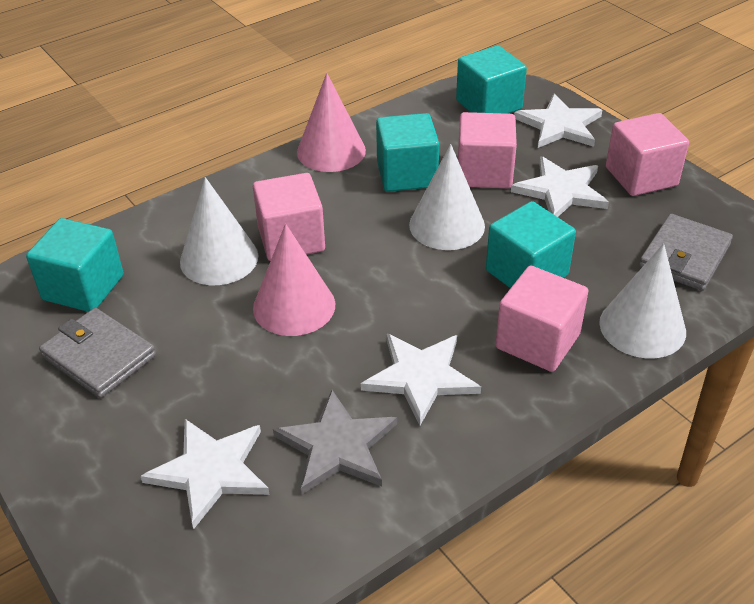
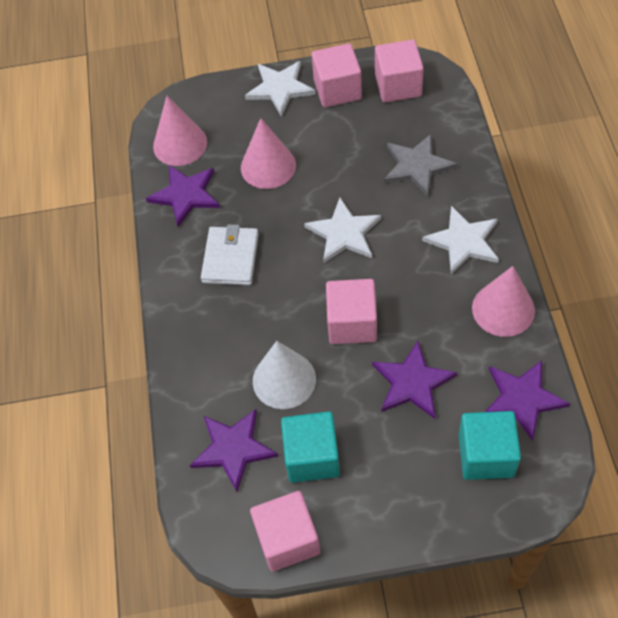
grey wallet: 2 -> 0
pink cone: 2 -> 3
purple star: 0 -> 4
turquoise cube: 4 -> 2
white cone: 3 -> 1
white star: 4 -> 3
white wallet: 0 -> 1

